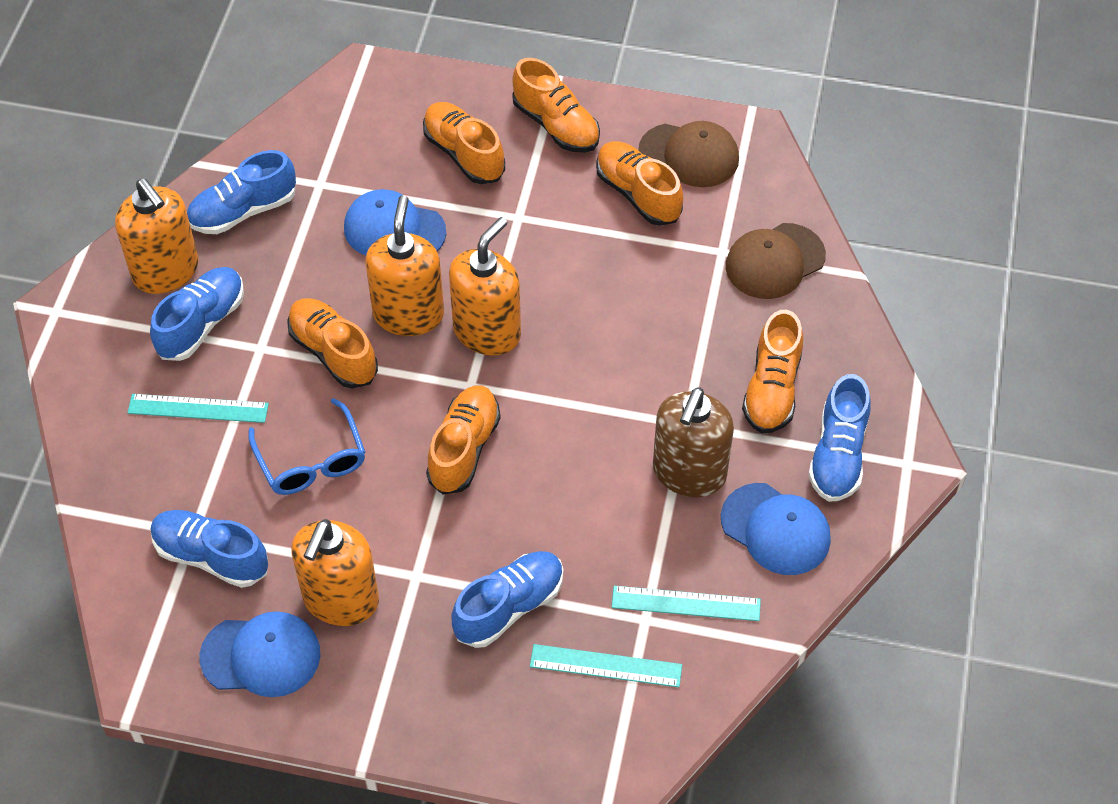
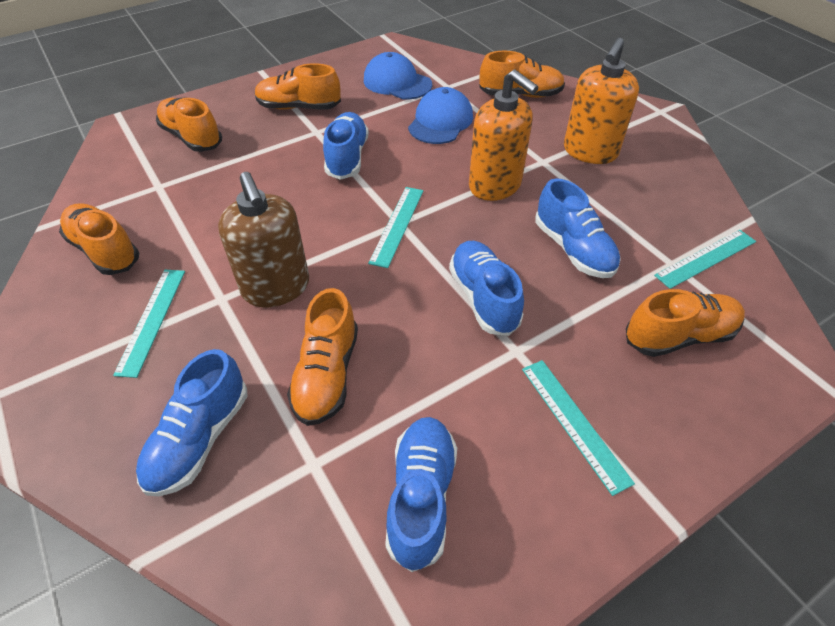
blue cap: 3 -> 2
blue glasses: 1 -> 0
brown cap: 2 -> 0
orange soap dispenser: 4 -> 2
turquoise ruler: 3 -> 4

